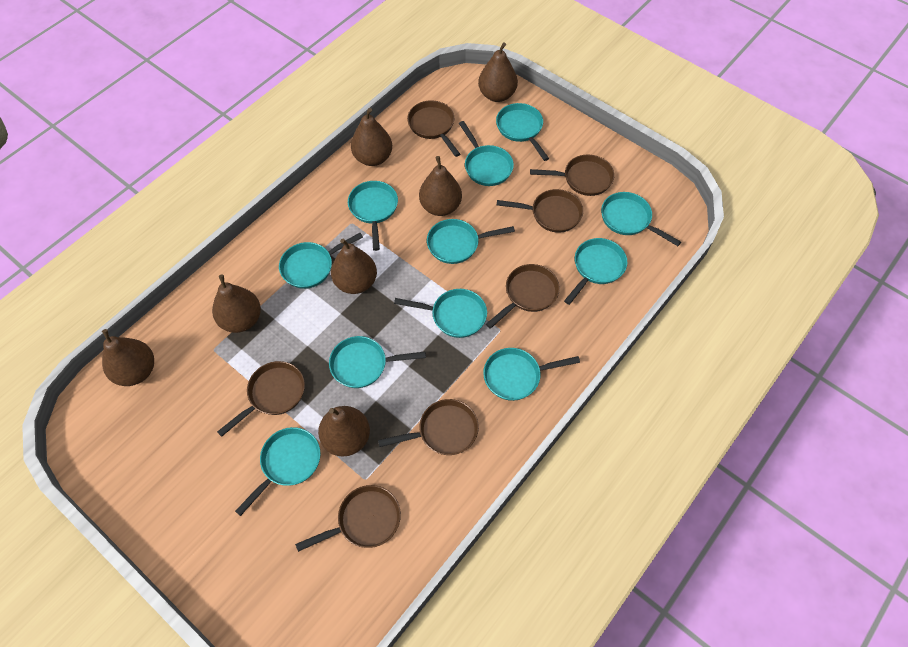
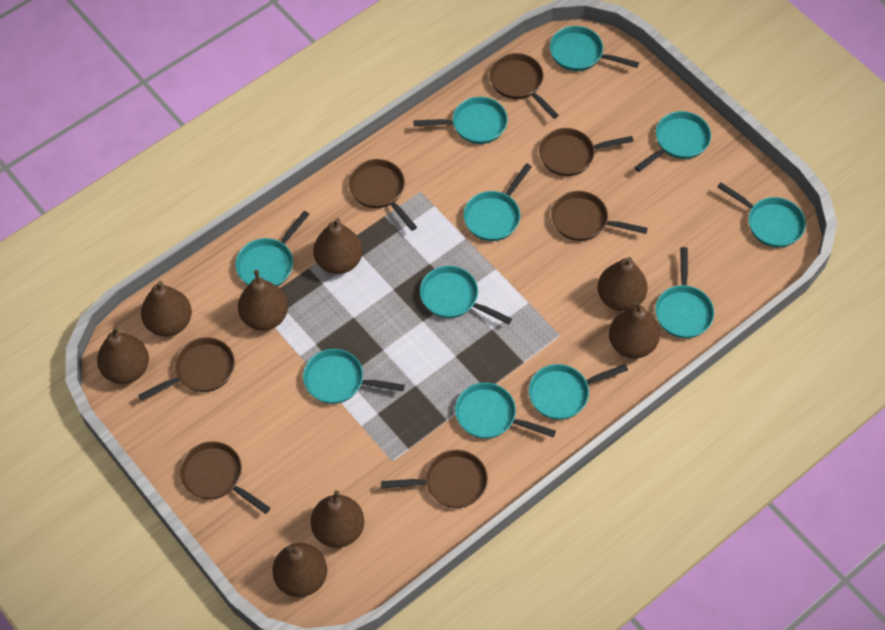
brown pear: 7 -> 8

